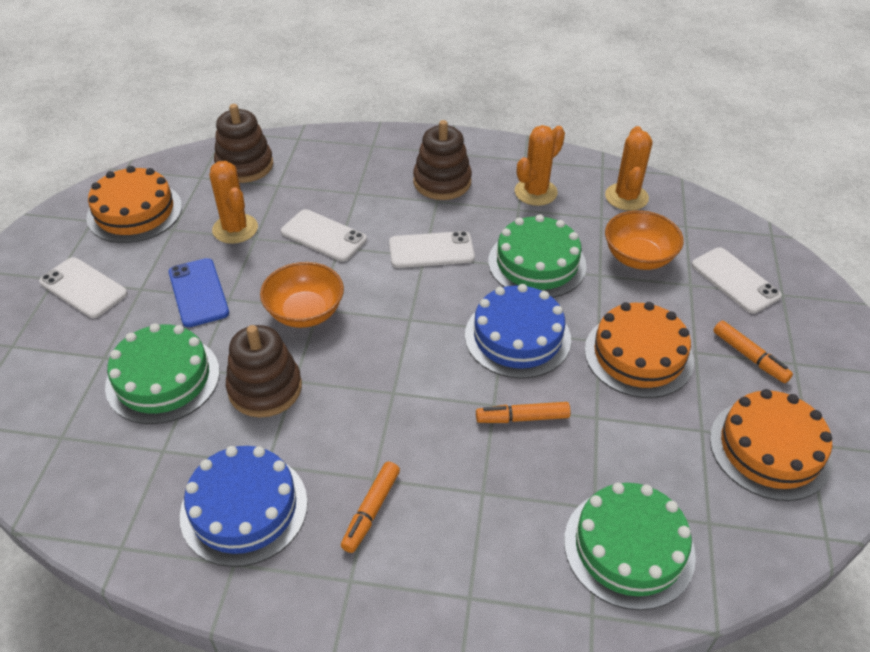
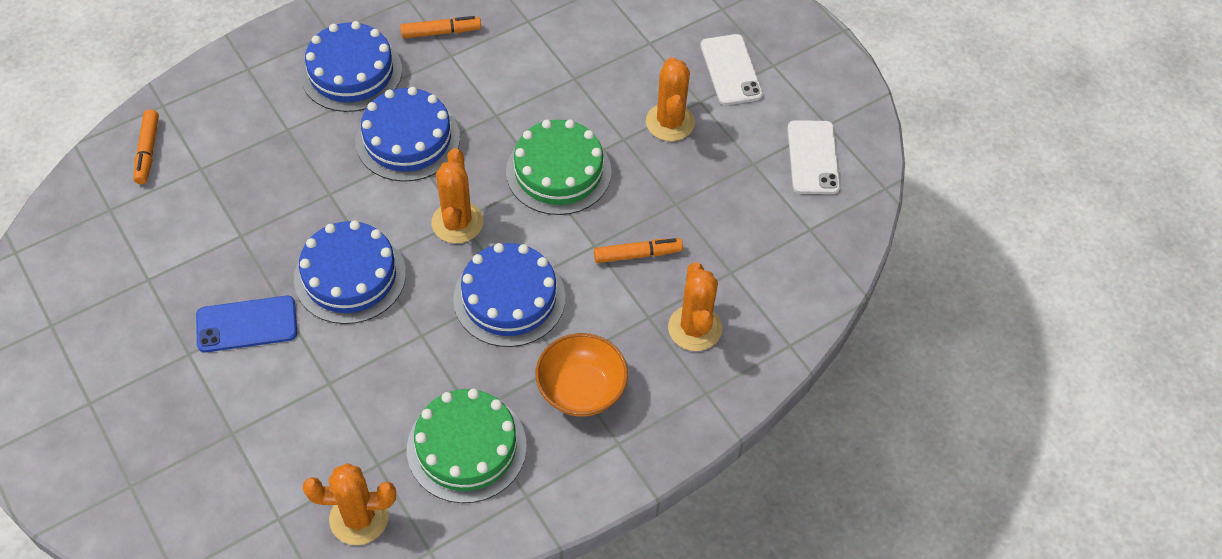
blue cake: 2 -> 4
brown stacking toy: 3 -> 0
green cake: 3 -> 2
orange bowl: 2 -> 1
orange cactus: 3 -> 4
orange cake: 3 -> 0
white phone: 4 -> 2

